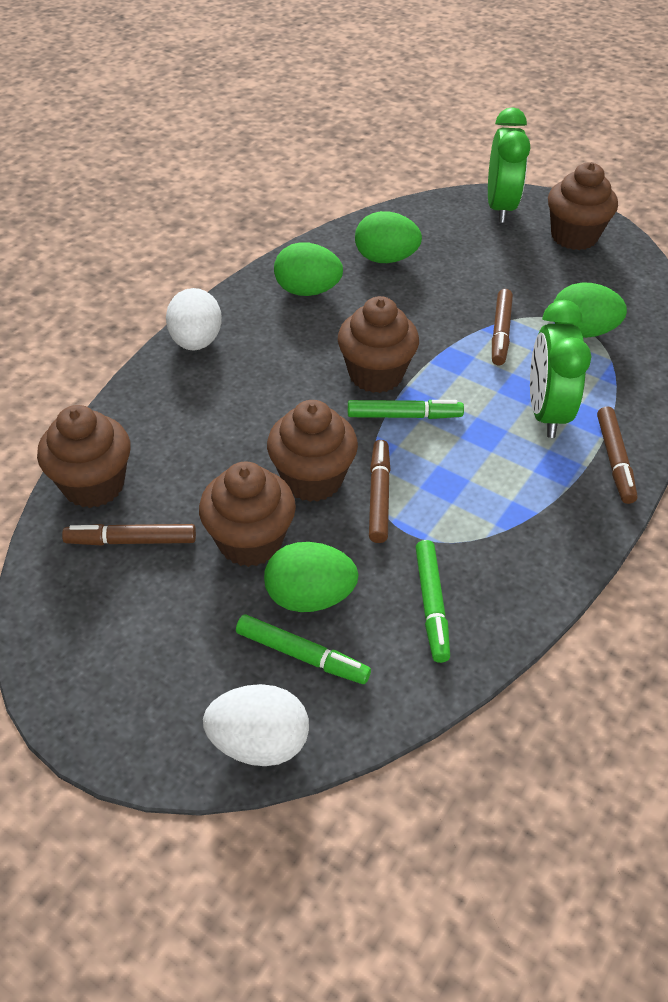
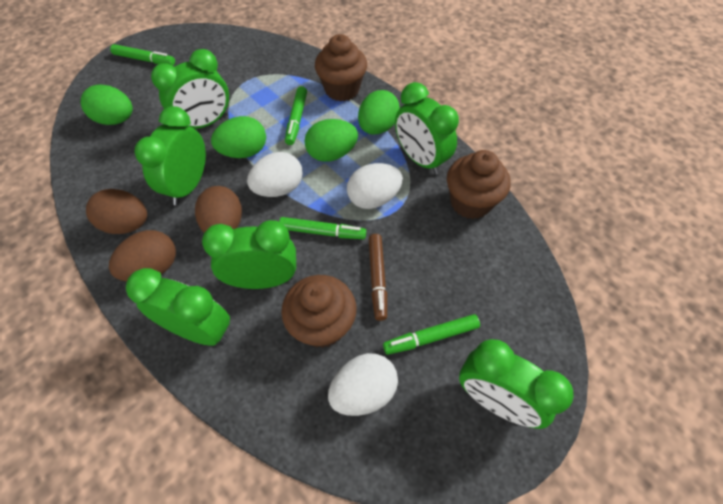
brown cupcake: 5 -> 3
brown egg: 0 -> 3
brown marker: 4 -> 1
green clock: 2 -> 6
green marker: 3 -> 4
white egg: 2 -> 3

